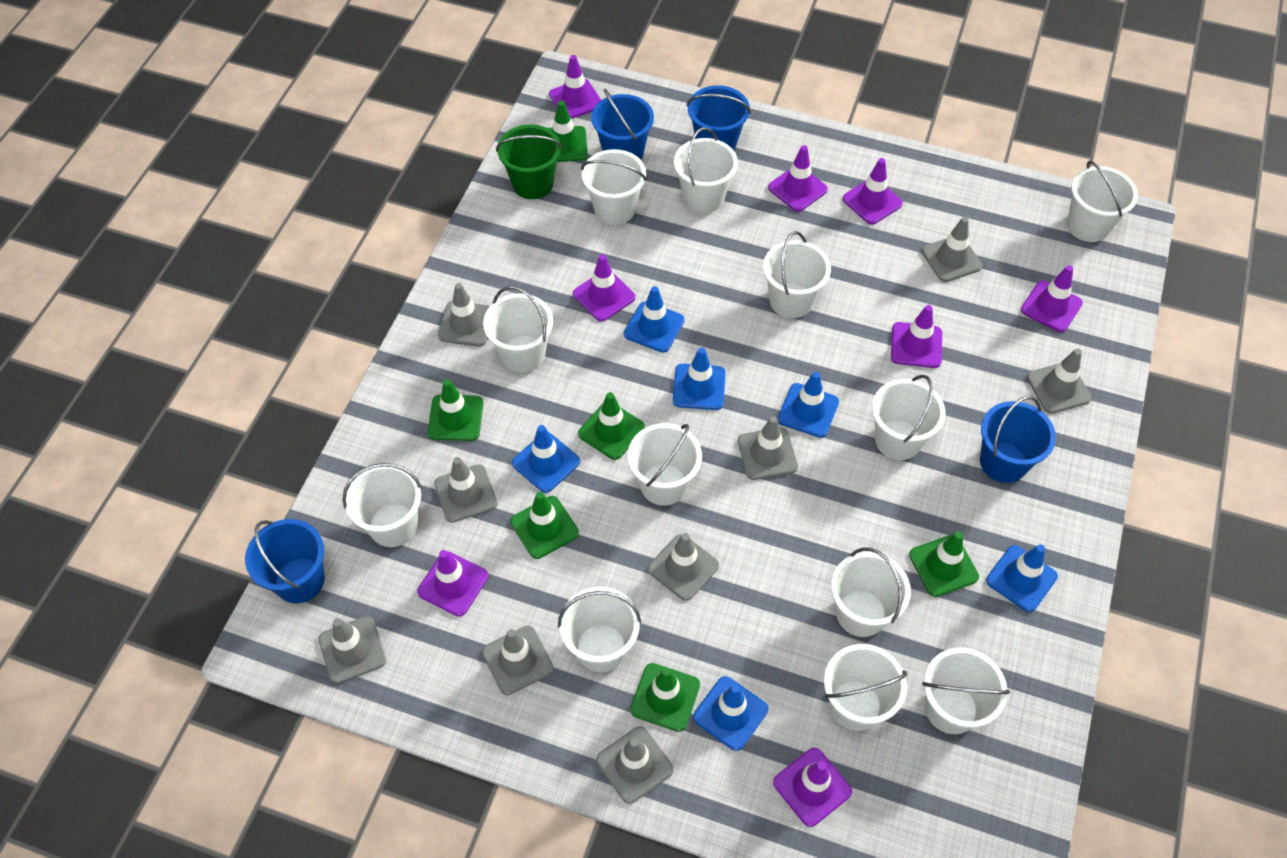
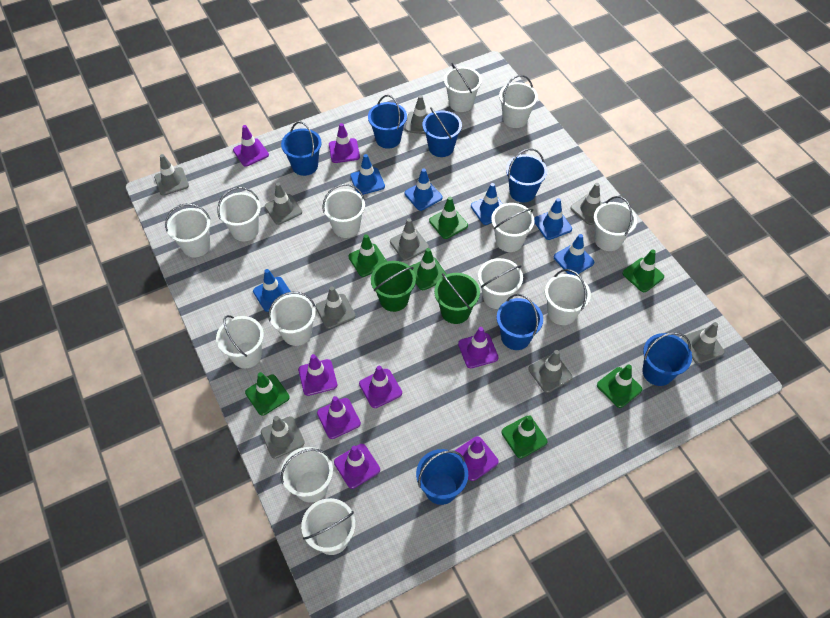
blue bucket: 4 -> 7
green bucket: 1 -> 2
green traffic cone: 6 -> 7
white bucket: 12 -> 13

